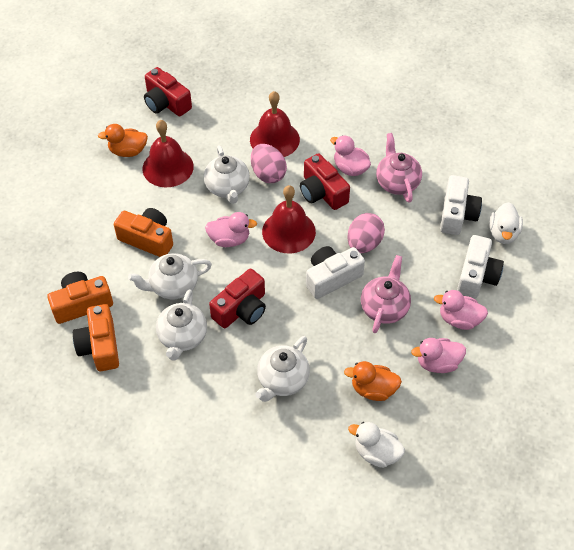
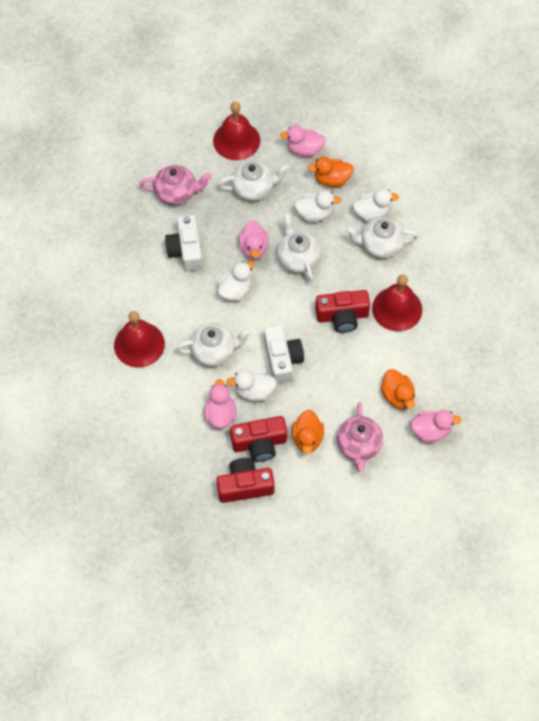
orange camera: 3 -> 0
orange duck: 2 -> 3
pink egg: 2 -> 0
white camera: 3 -> 2
white duck: 2 -> 4

